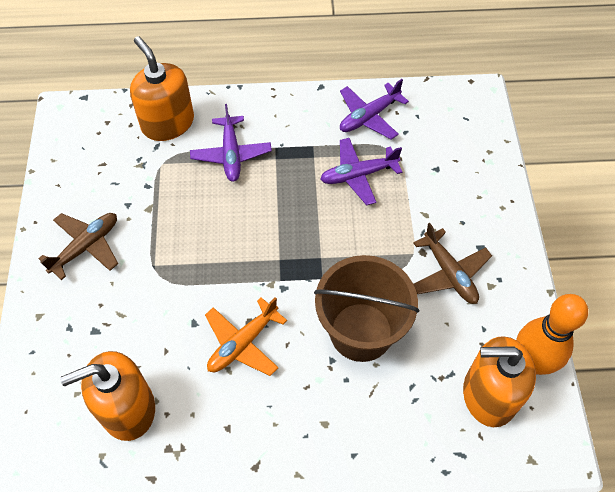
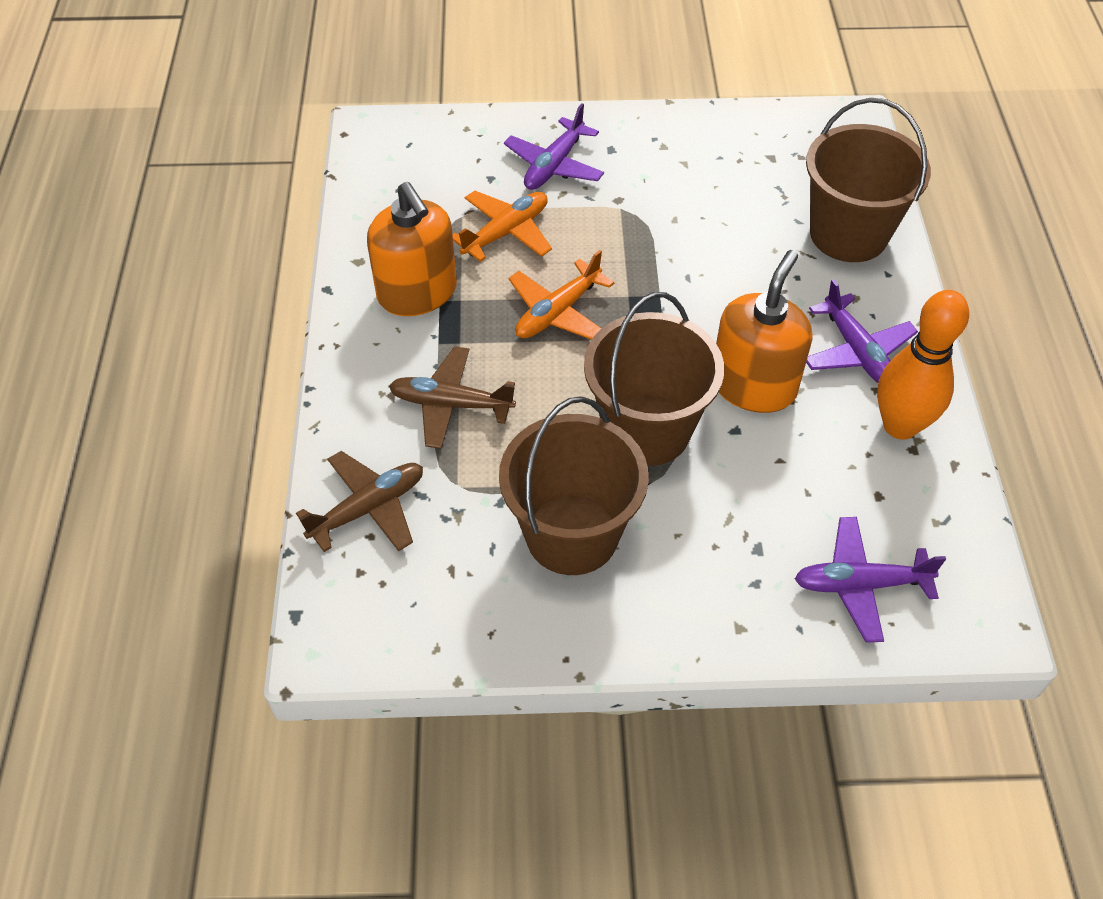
brown bucket: 1 -> 3
orange plane: 1 -> 2
orange soap dispenser: 3 -> 2

